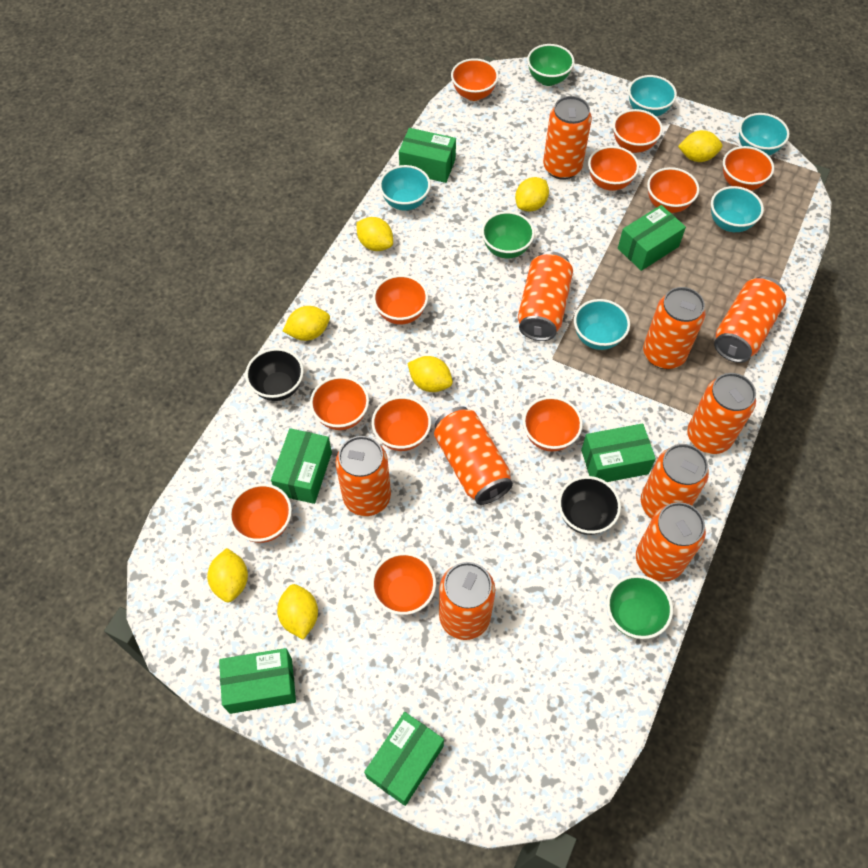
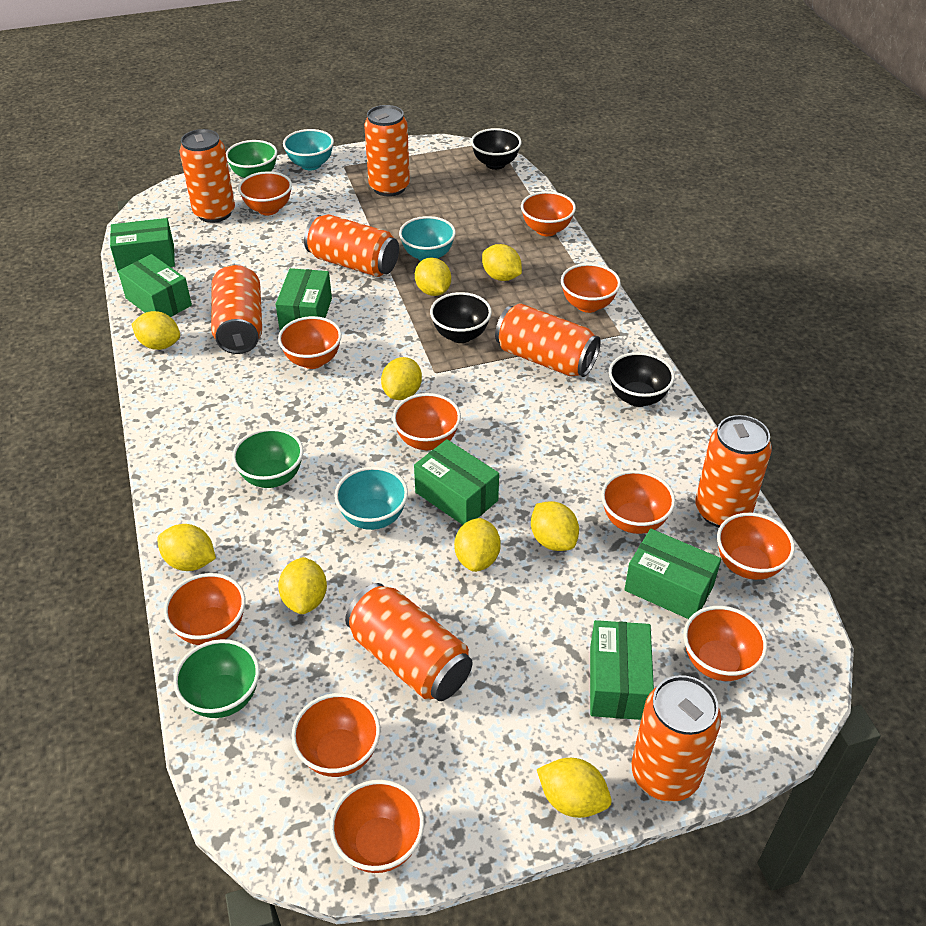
black bowl: 2 -> 3
orange can: 10 -> 8
turquoise bowl: 5 -> 3
yellow lemon: 7 -> 9

